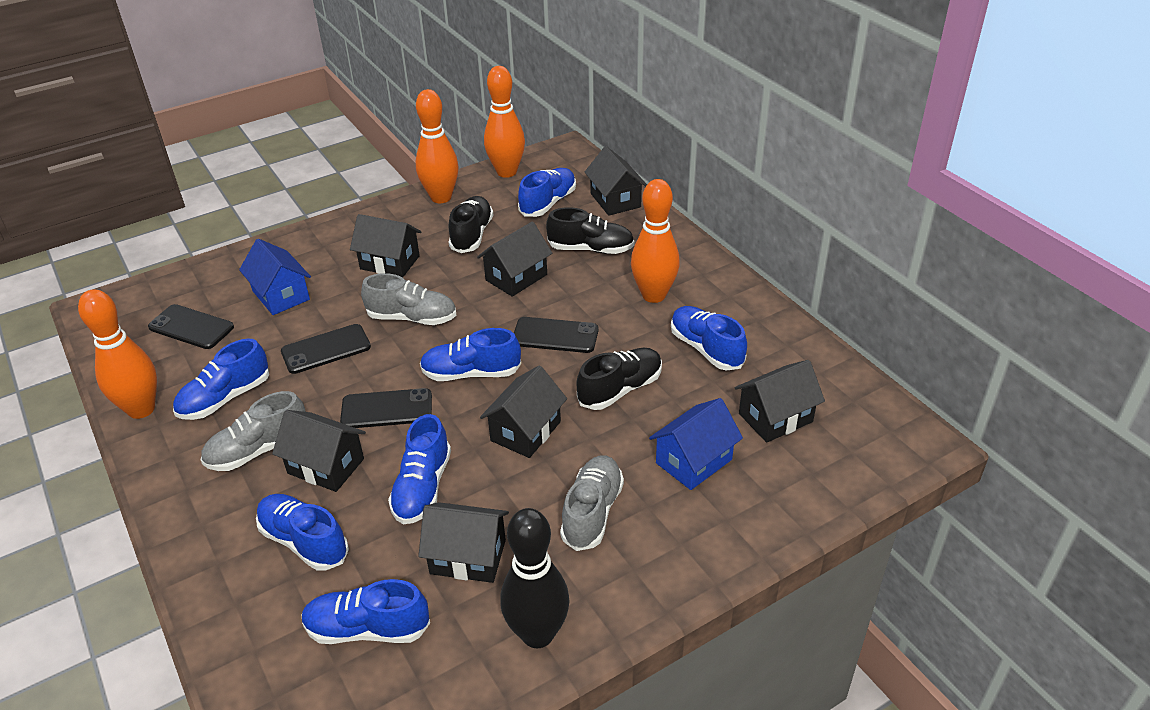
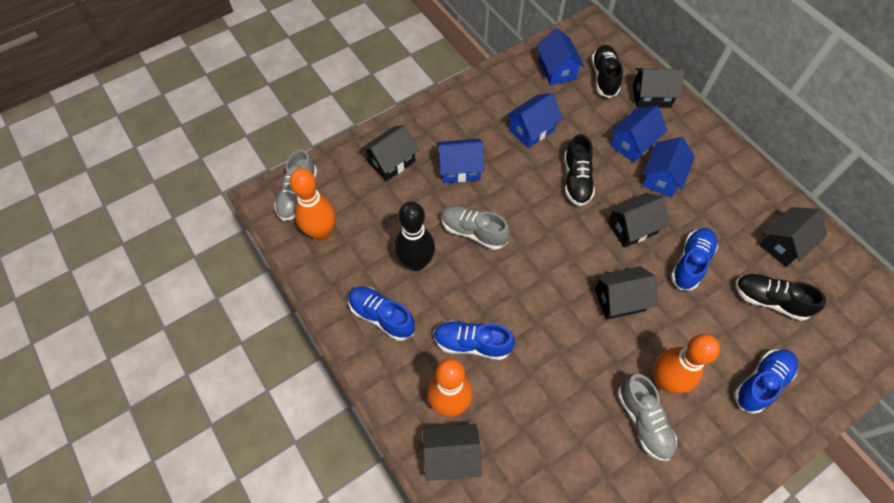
black house: 7 -> 6
black phone: 4 -> 0
blue house: 2 -> 5
blue shoe: 7 -> 4
orange bowling pin: 4 -> 3

